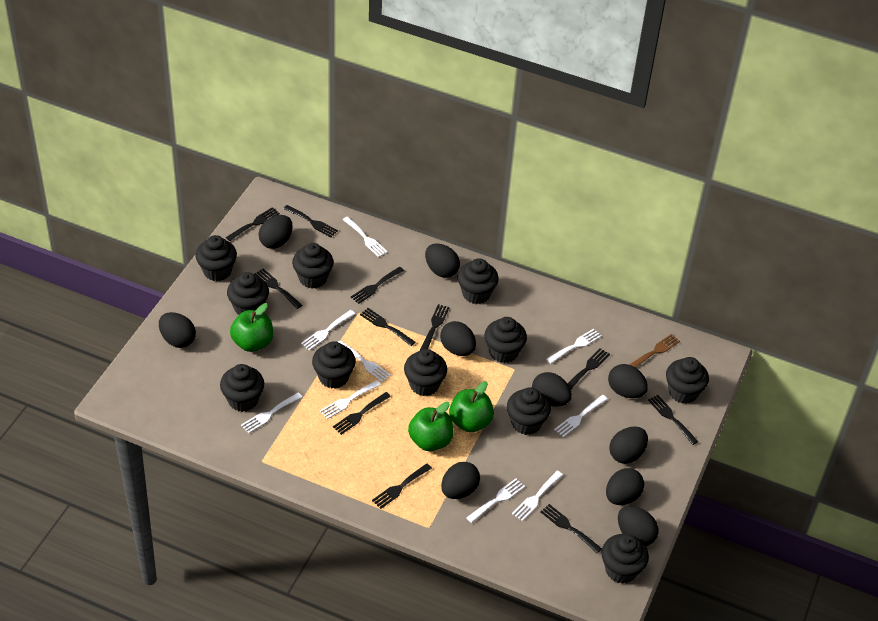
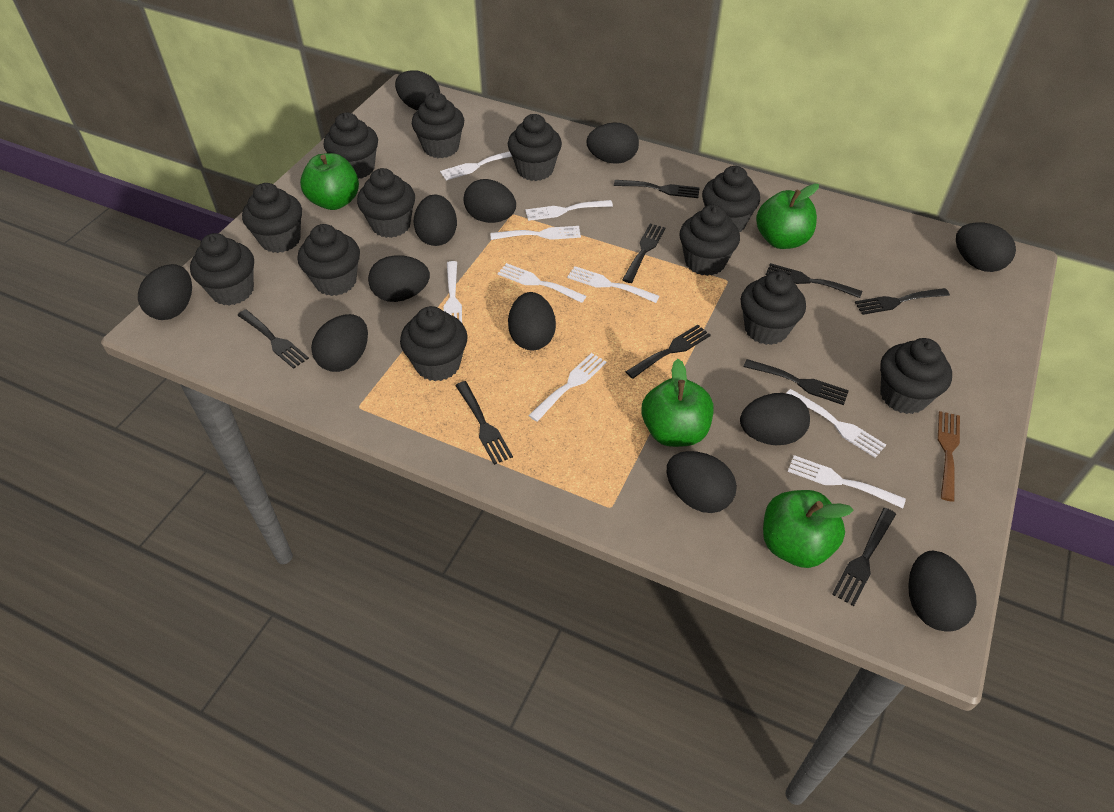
black cupcake: 11 -> 12
black egg: 10 -> 12
black fork: 11 -> 9
green apple: 3 -> 4

